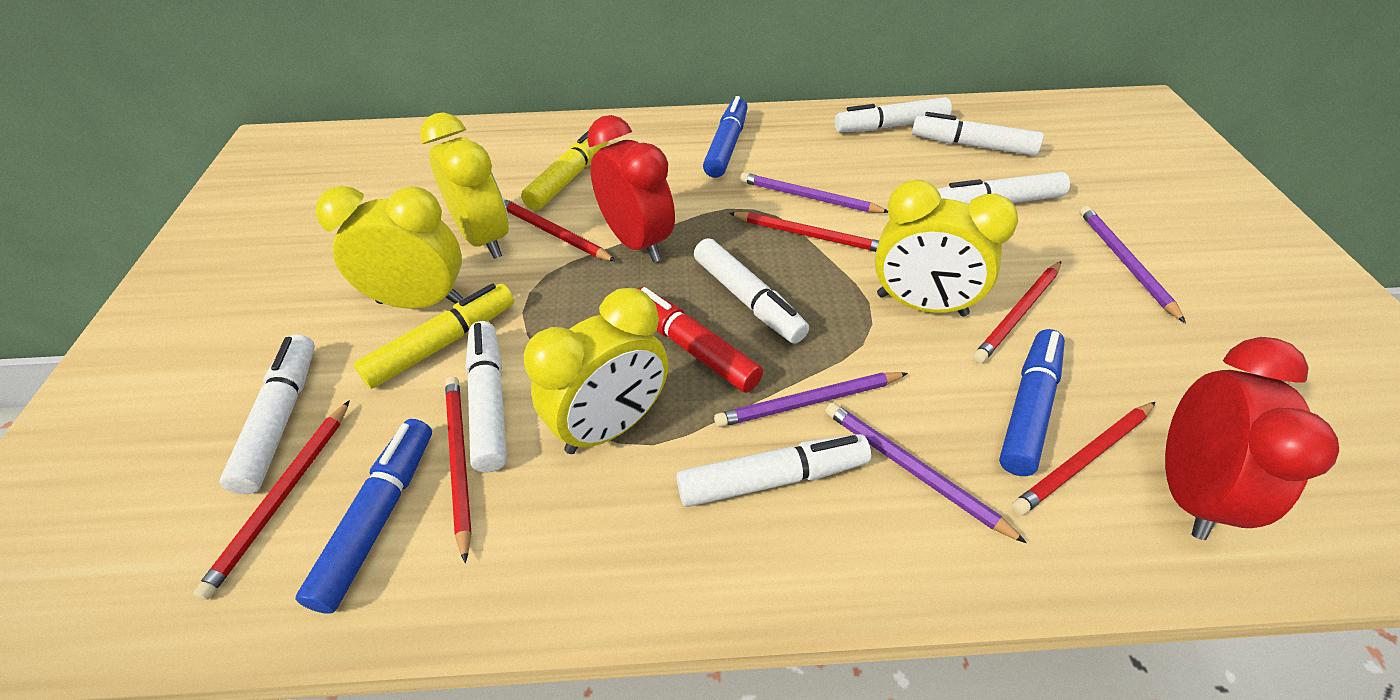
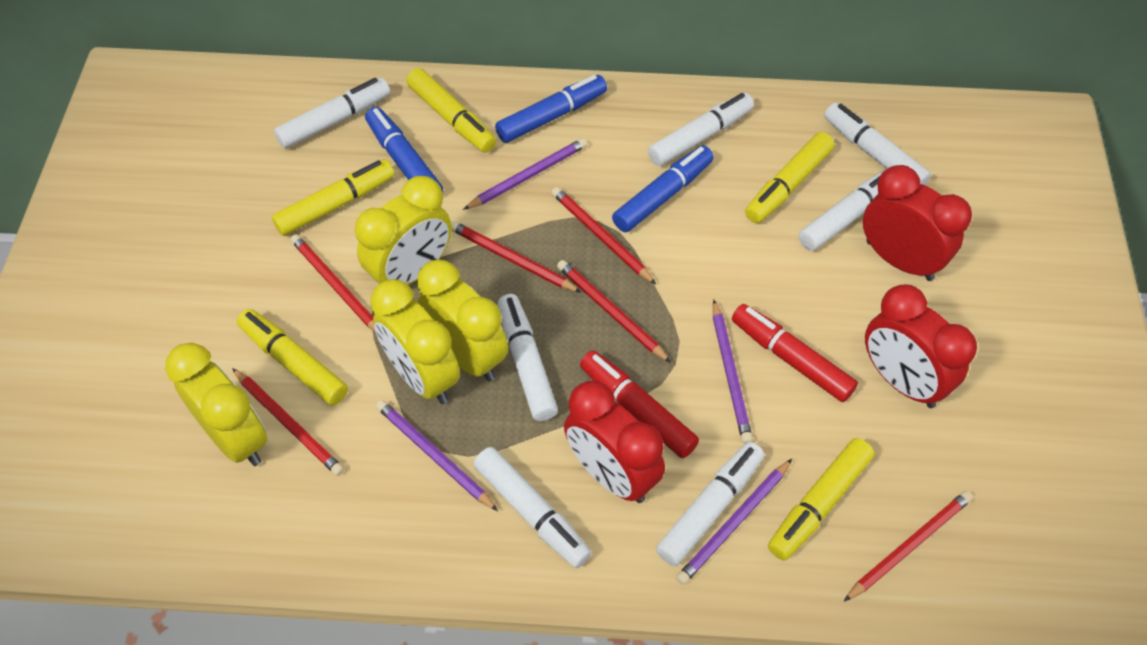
red clock: 2 -> 3
red marker: 1 -> 2
yellow marker: 2 -> 5

